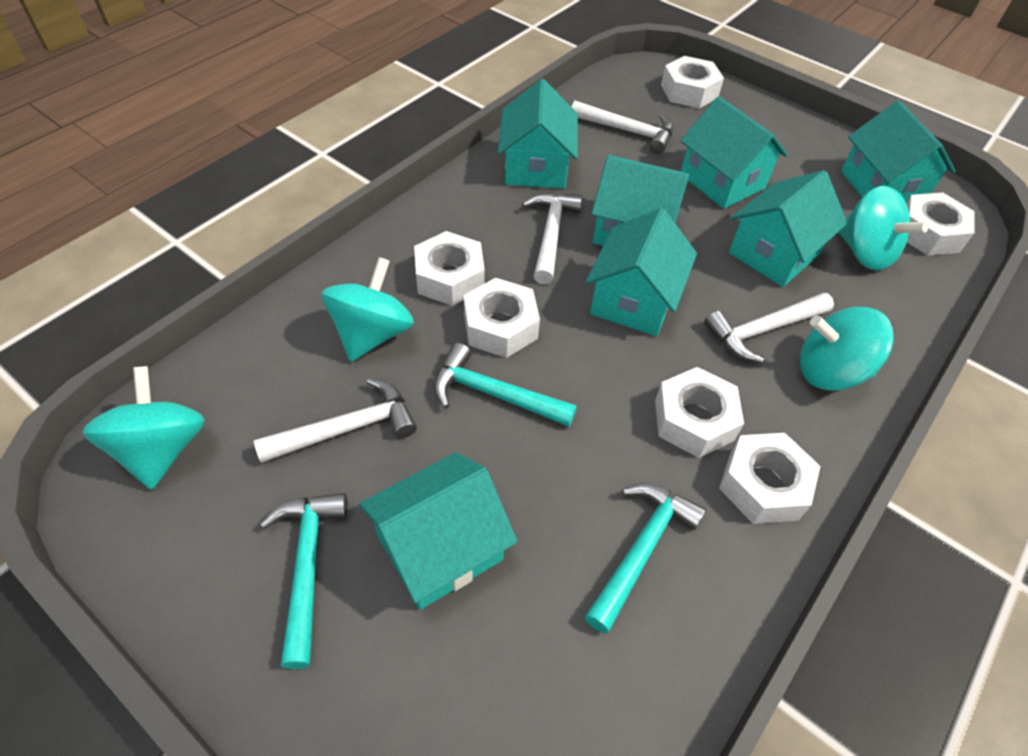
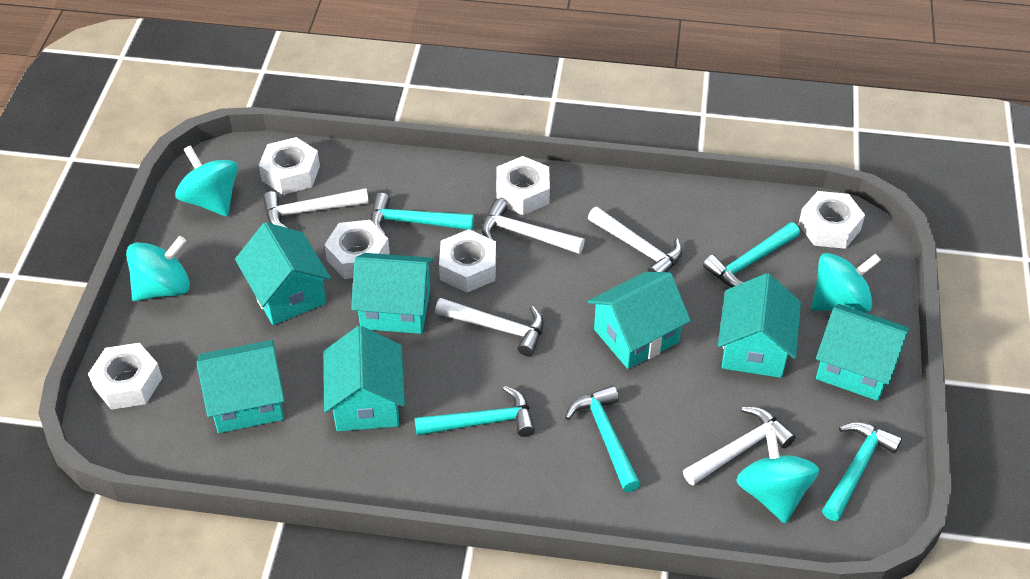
turquoise hammer: 3 -> 5
white hammer: 4 -> 5

